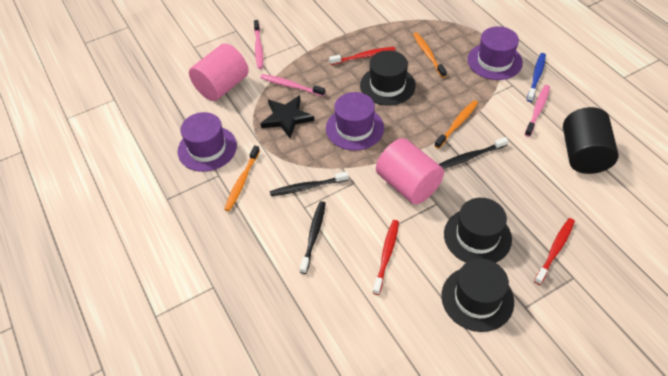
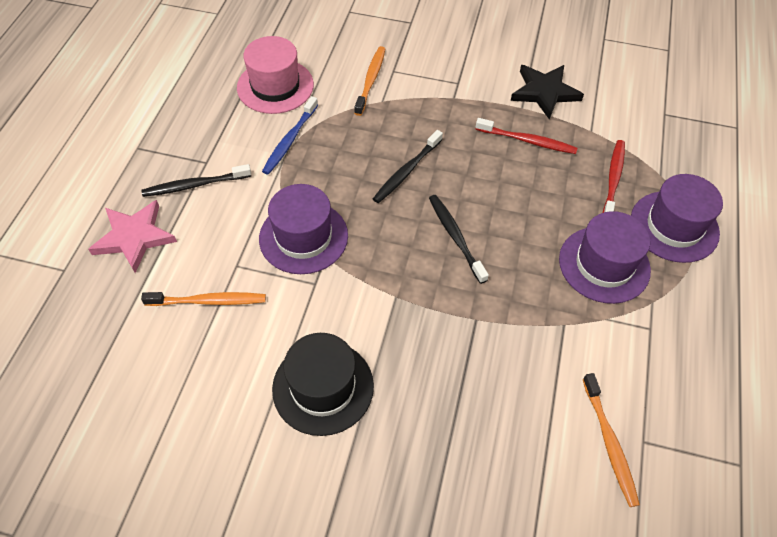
black cylinder: 1 -> 0
black hat: 3 -> 1
pink cylinder: 2 -> 0
pink hat: 0 -> 1
pink star: 0 -> 1
pink toothbrush: 3 -> 0
red toothbrush: 3 -> 2

